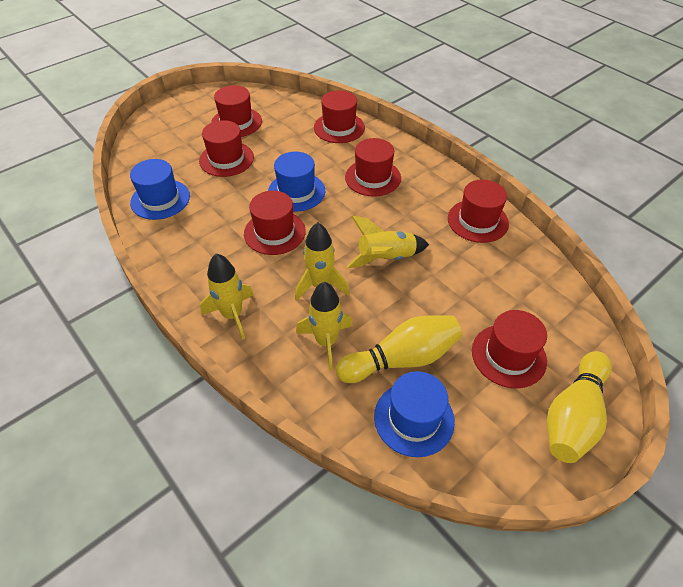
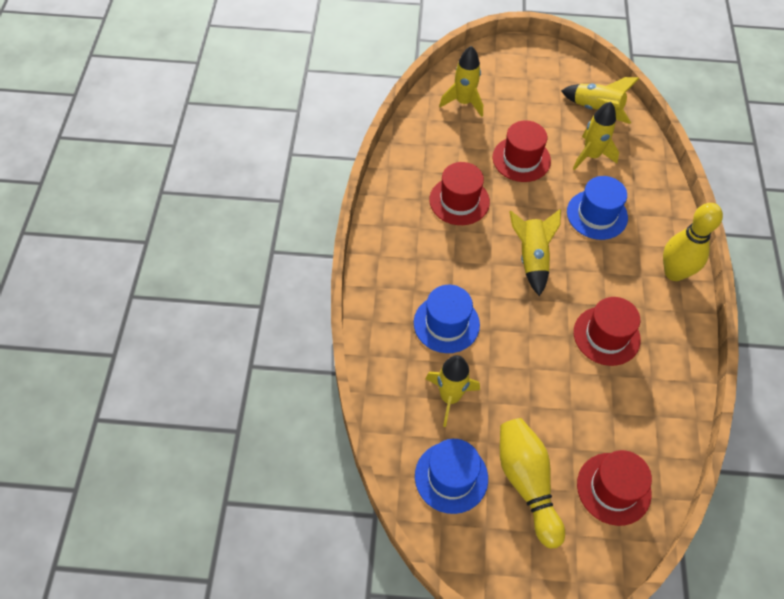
red hat: 7 -> 4
yellow rocket: 4 -> 5

